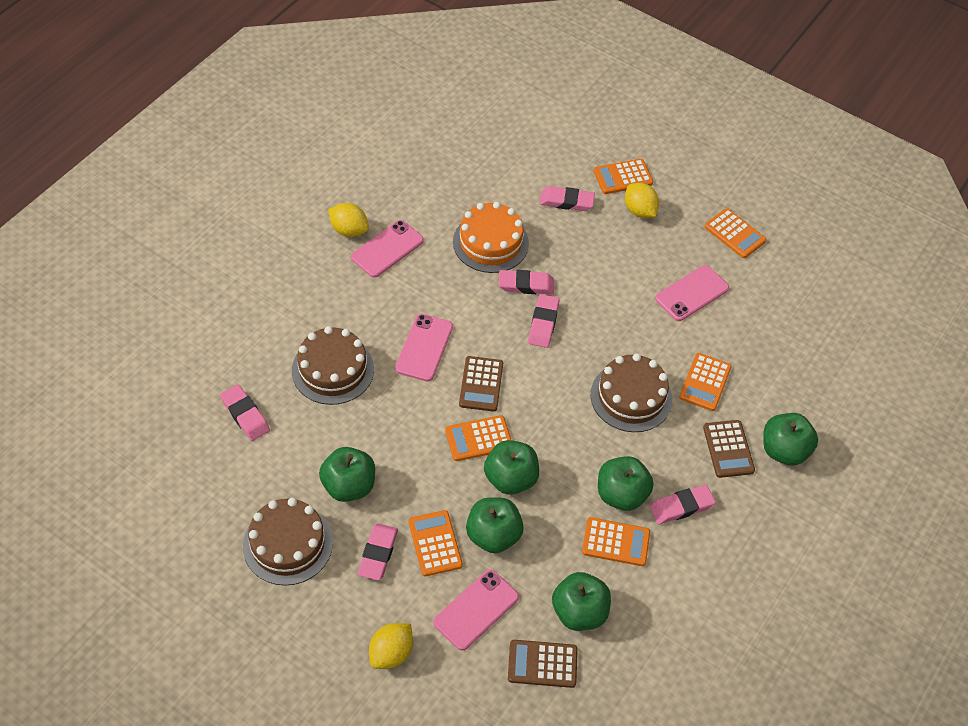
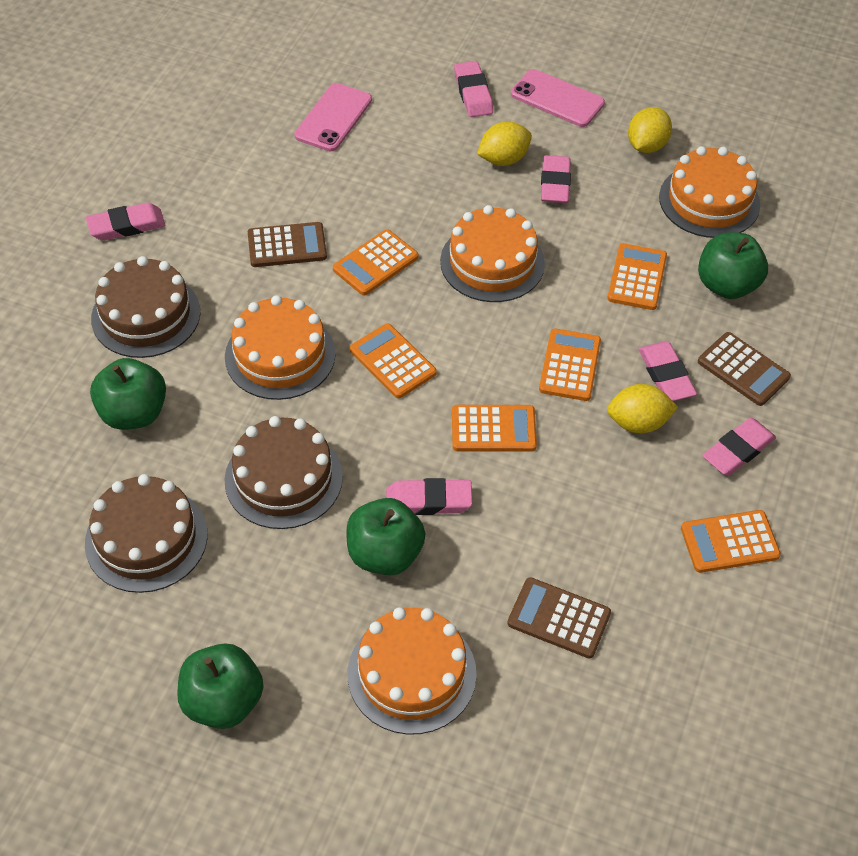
green apple: 6 -> 4
orange cake: 1 -> 4
pink phone: 4 -> 2

